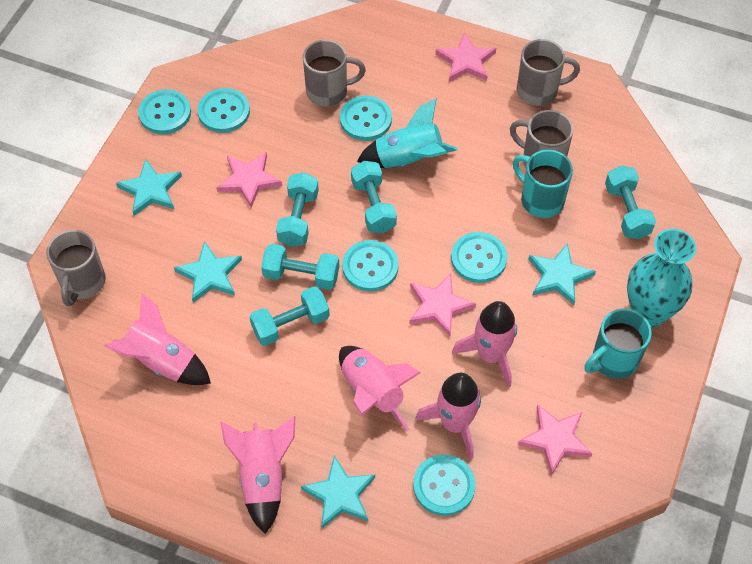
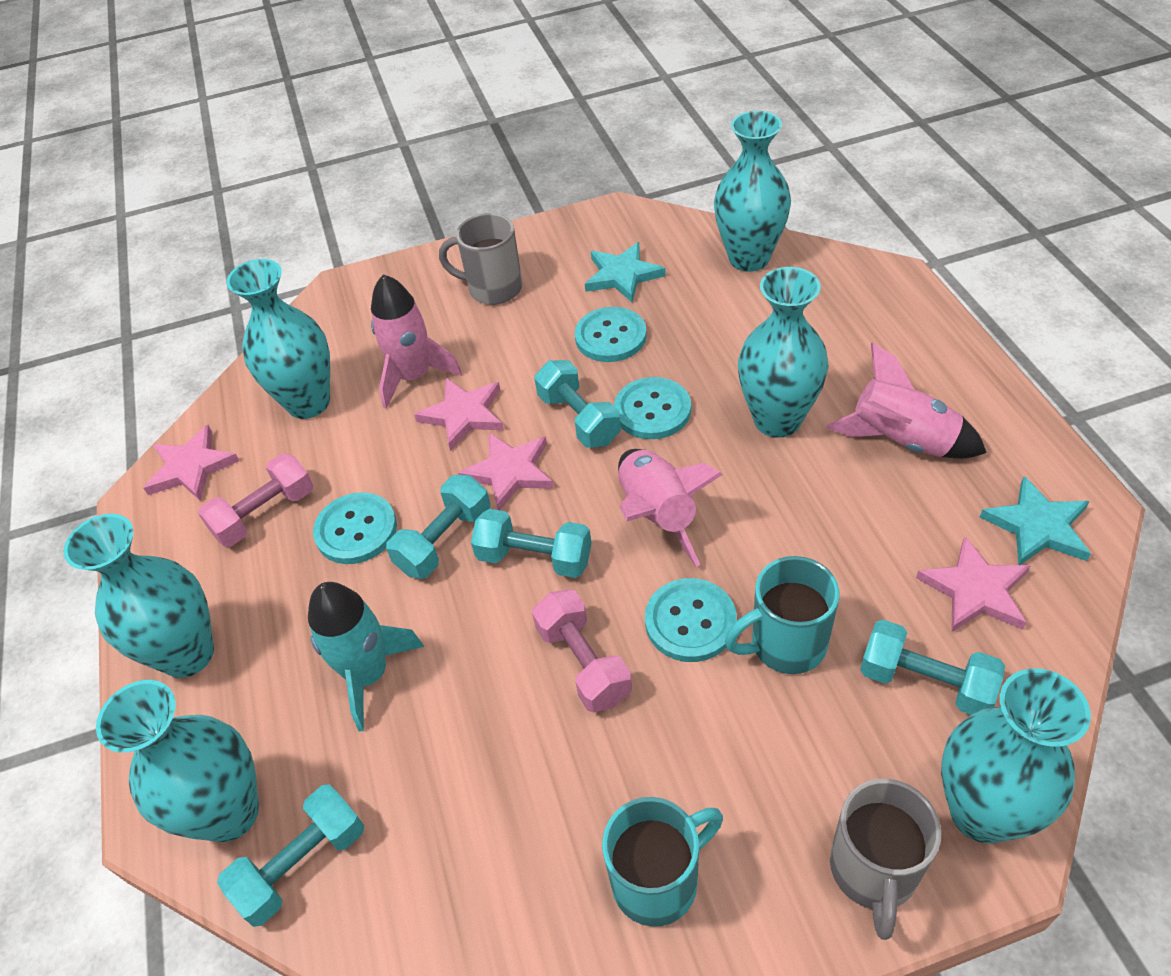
grey mug: 4 -> 2
pink dumbbell: 0 -> 2
pink rocket: 5 -> 3
turquoise button: 6 -> 4
turquoise star: 4 -> 2
turquoise vase: 1 -> 6

